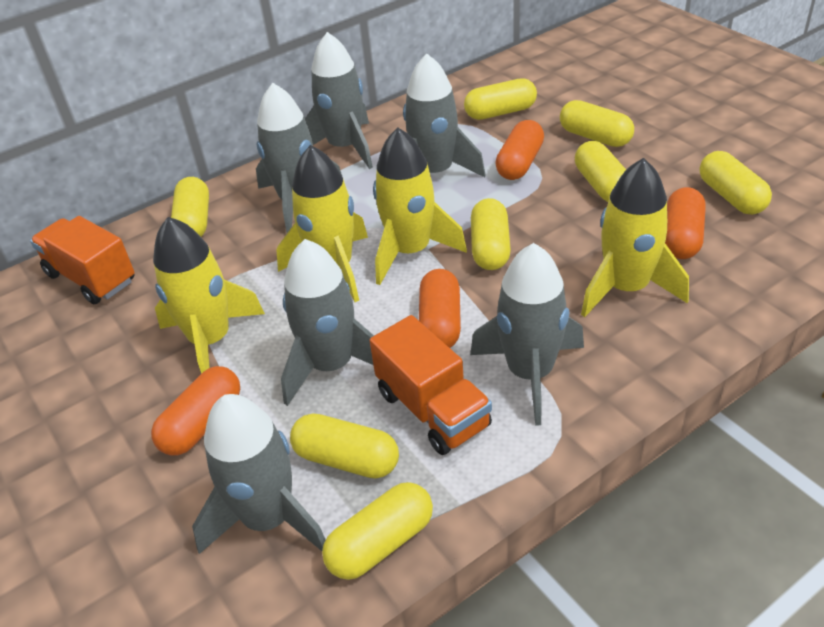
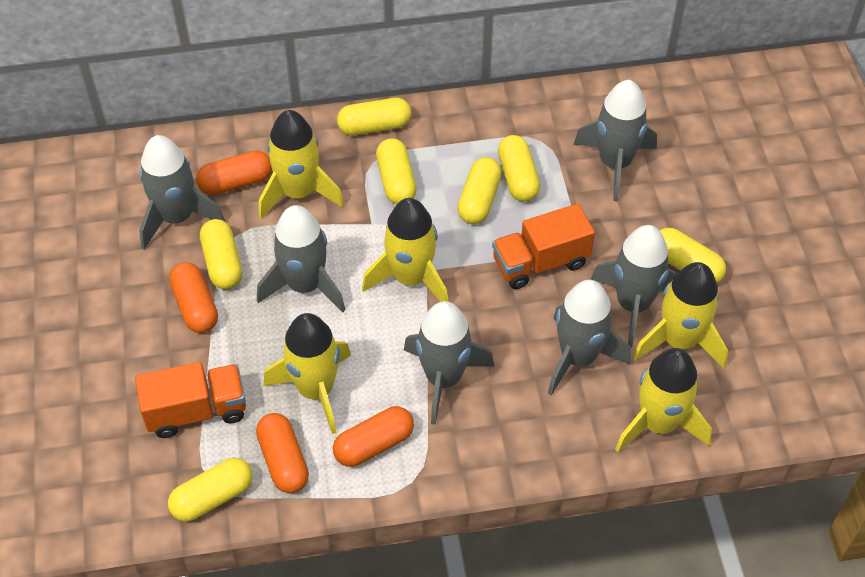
yellow capsule: 8 -> 7
yellow rocket: 4 -> 5

